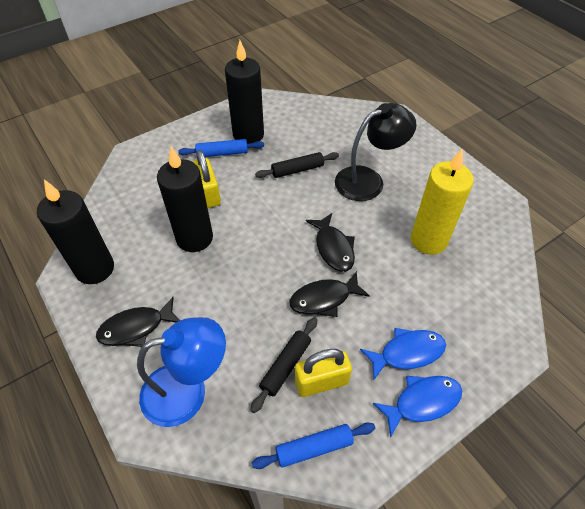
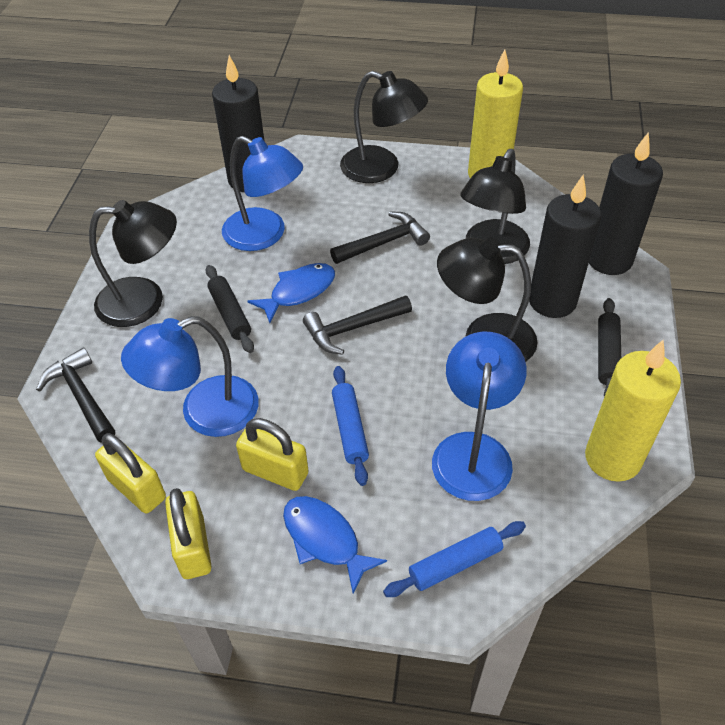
black fish: 3 -> 0
black hammer: 0 -> 3
black lamp: 1 -> 4
blue lamp: 1 -> 3
yellow candle: 1 -> 2
yellow padlock: 2 -> 3

